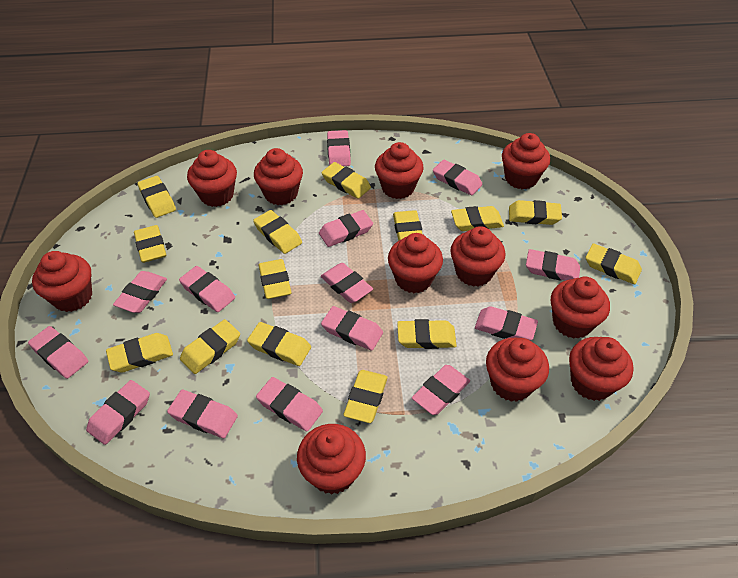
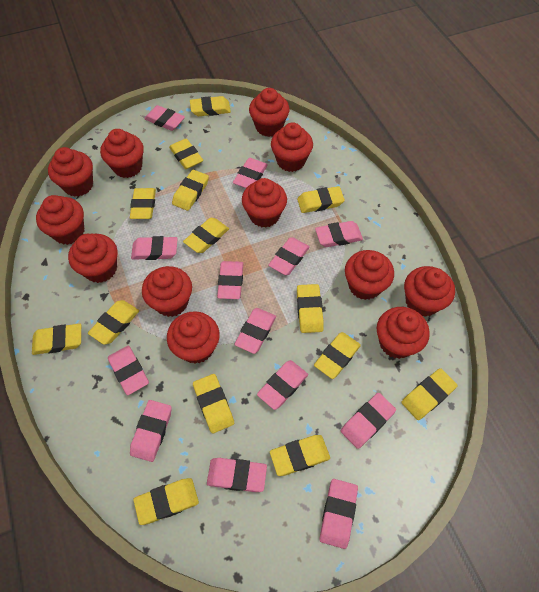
pink eraser: 14 -> 13
red cupcake: 11 -> 12

